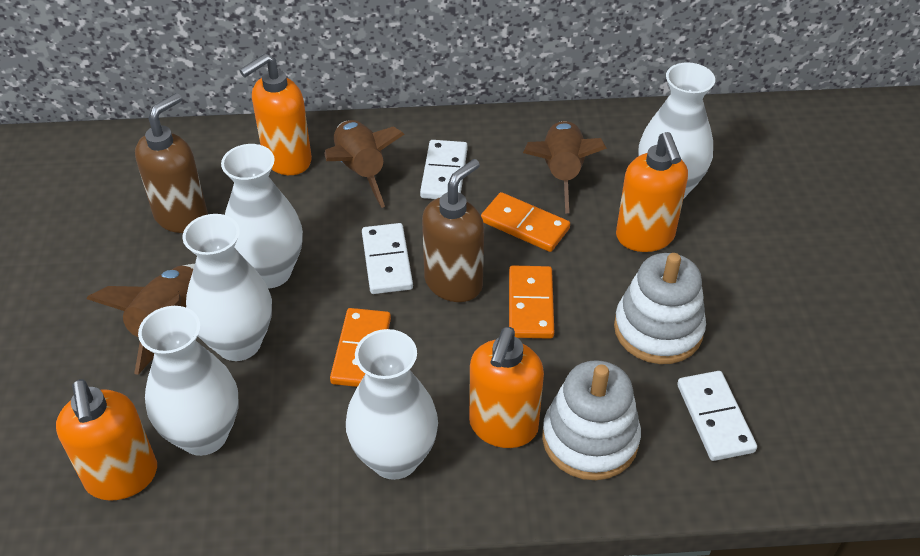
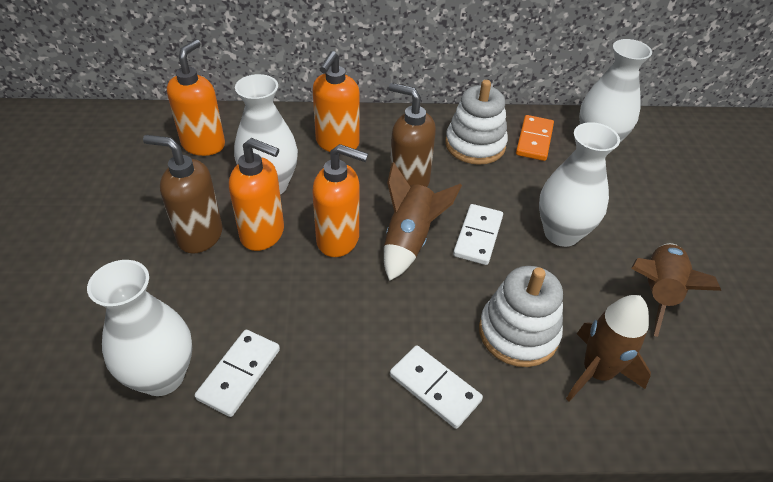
orange domino: 3 -> 1
white vase: 5 -> 4

